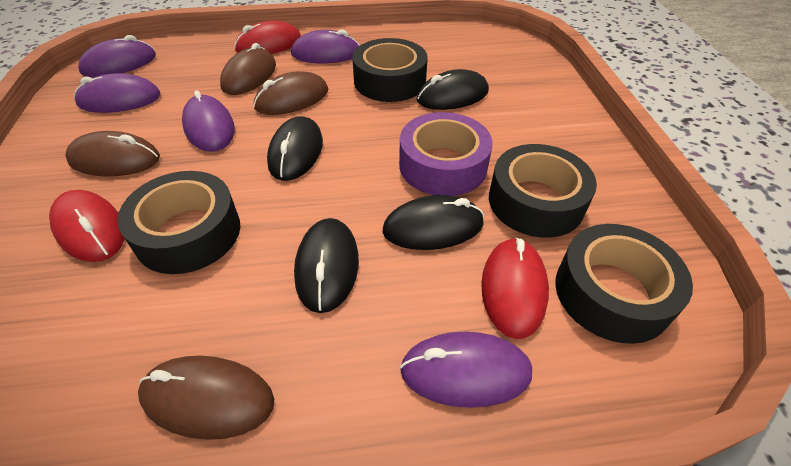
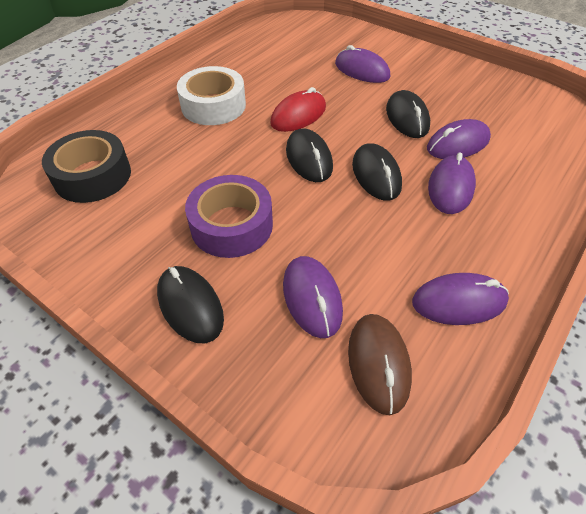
black tape: 4 -> 1
brown mouse: 4 -> 1
red mouse: 3 -> 1
white tape: 0 -> 1

